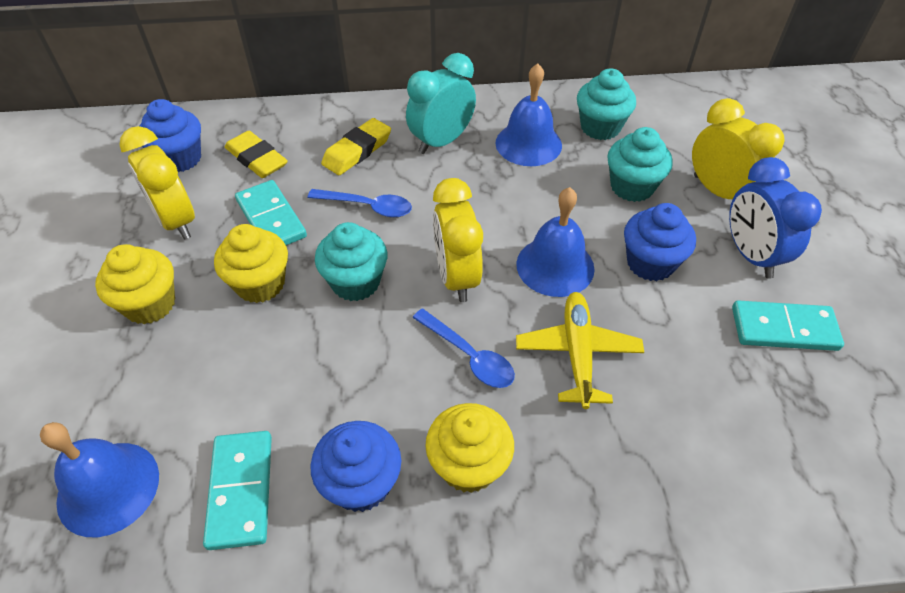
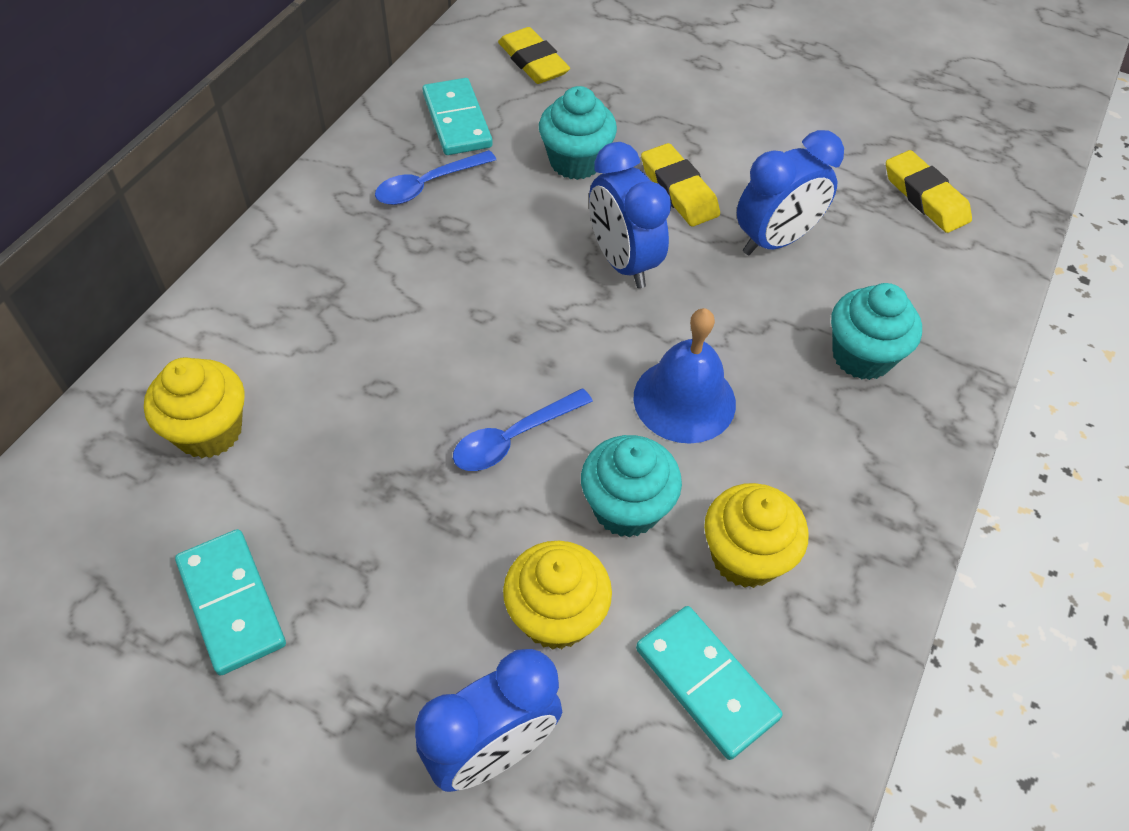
blue bell: 3 -> 1
blue clock: 1 -> 3
blue cupcake: 3 -> 0
turquoise clock: 1 -> 0
yellow clock: 3 -> 0
yellow eraser: 2 -> 3
yellow plane: 1 -> 0

